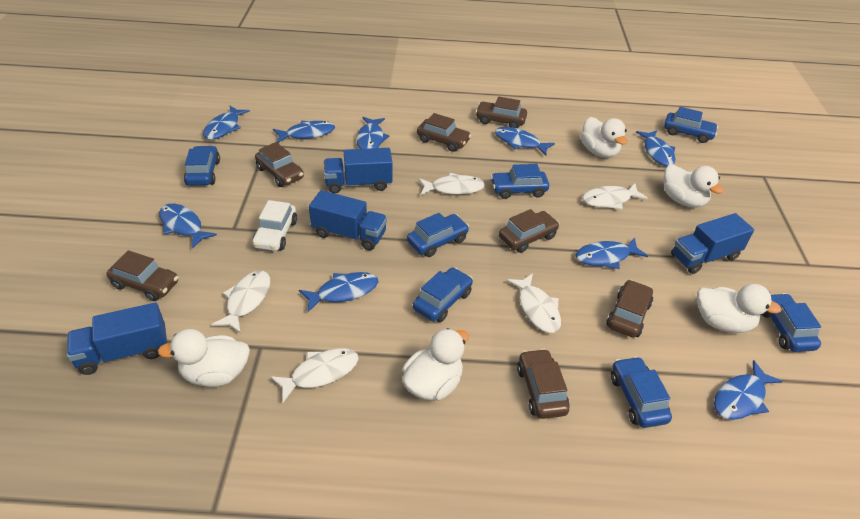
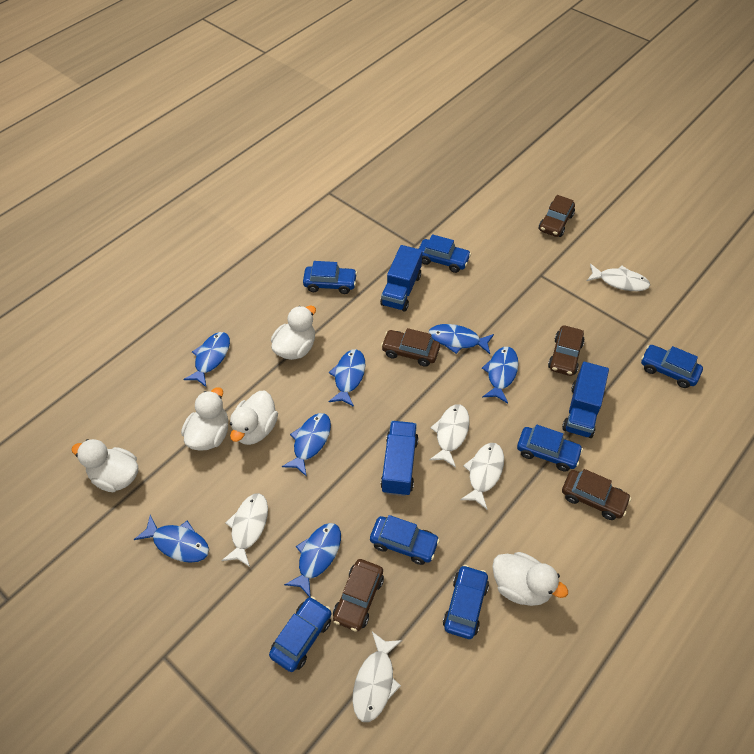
blue fish: 9 -> 7
blue truck: 4 -> 3
brown car: 7 -> 5
white car: 1 -> 0

